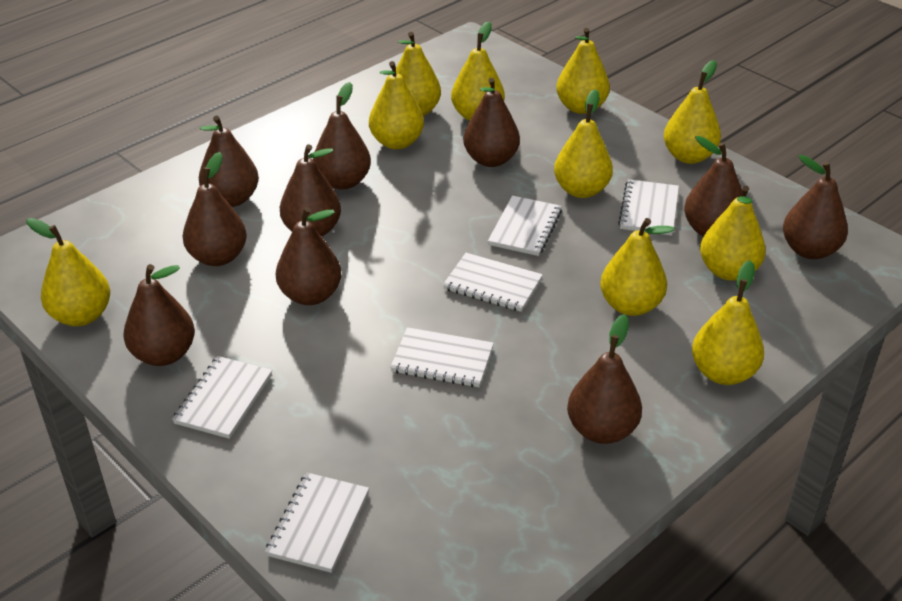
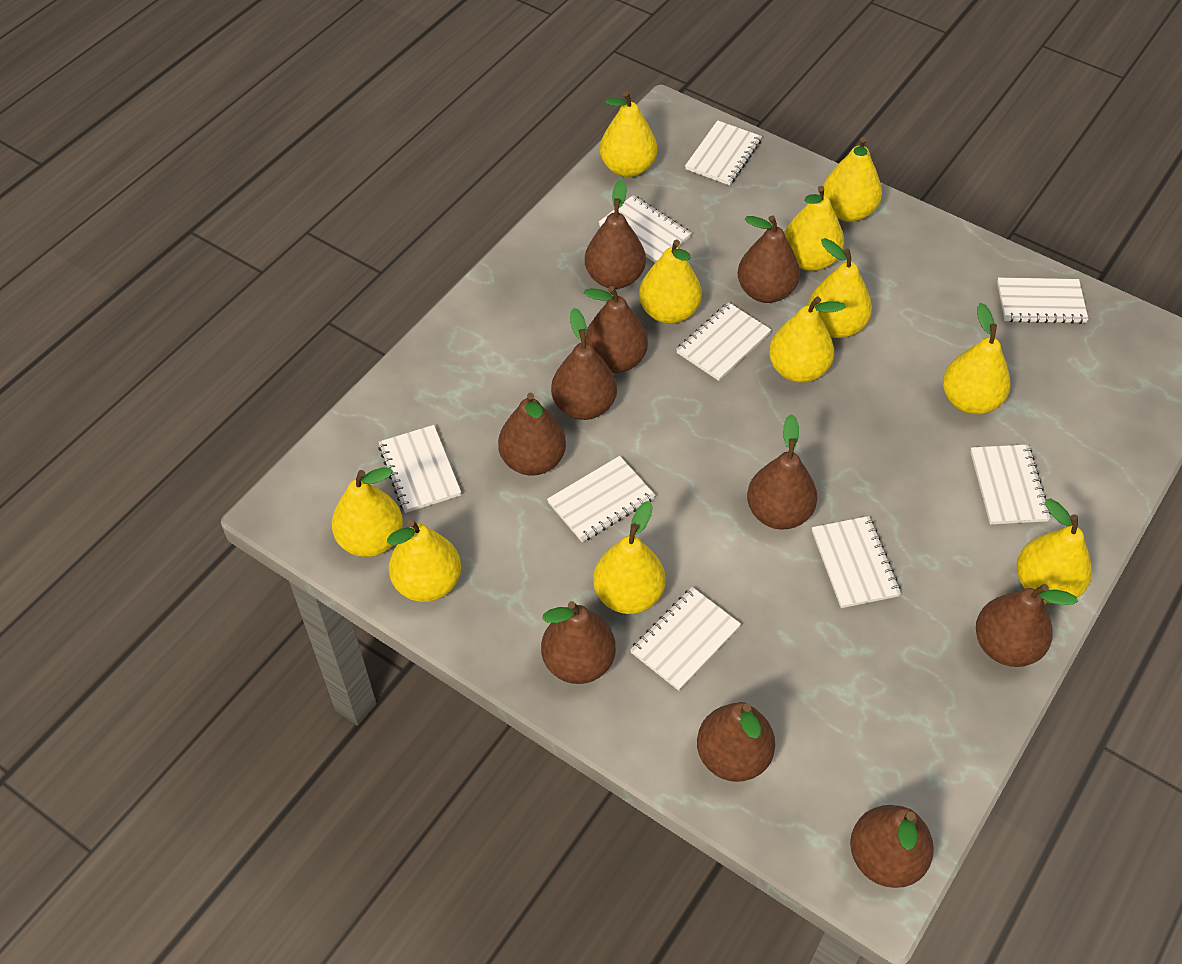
white notebook: 6 -> 9
yellow pear: 10 -> 11

